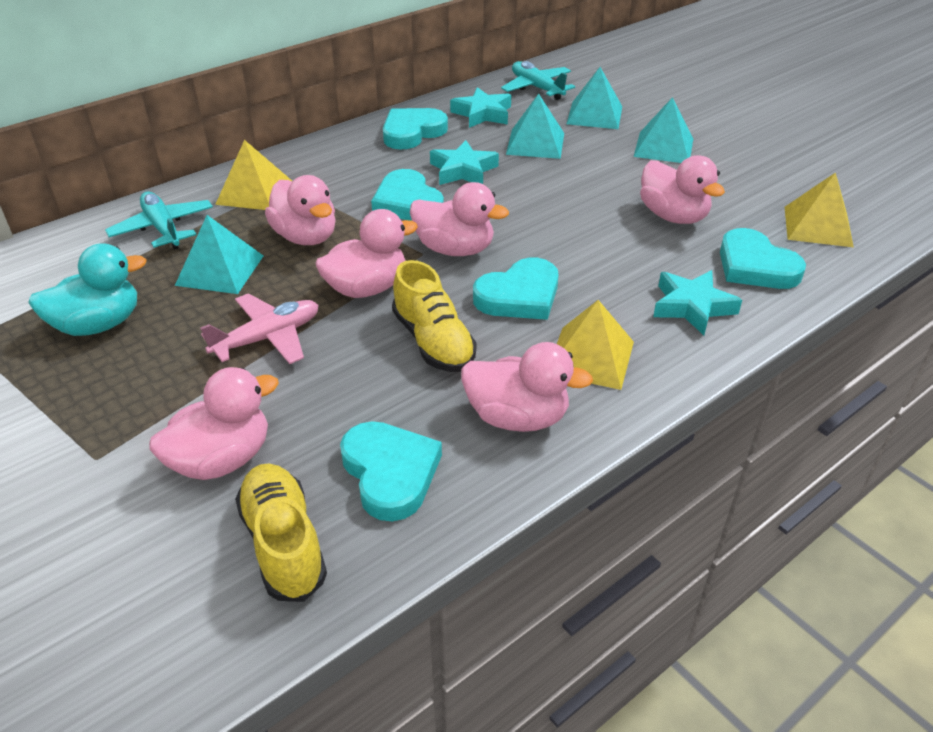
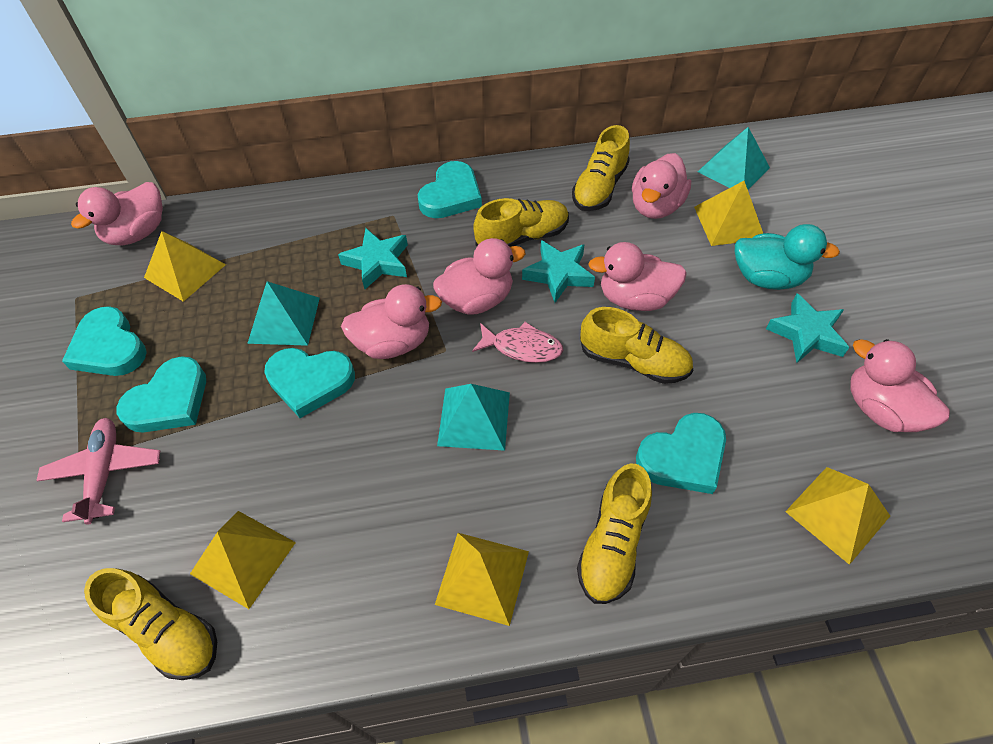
pink fish: 0 -> 1
turquoise plane: 2 -> 0
turquoise pyramid: 4 -> 3
yellow pyramid: 3 -> 5
yellow shoe: 2 -> 5

